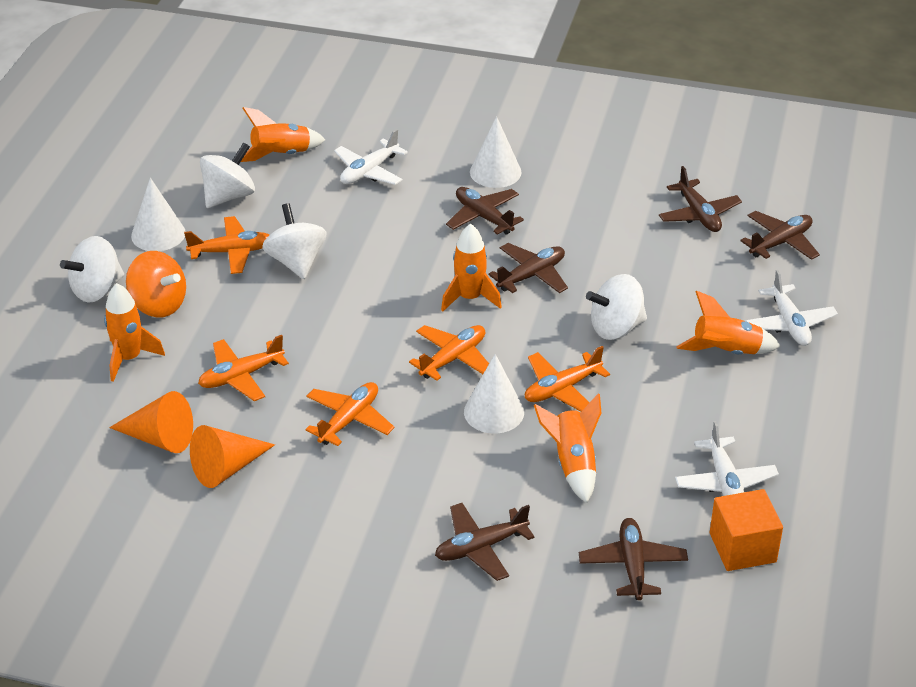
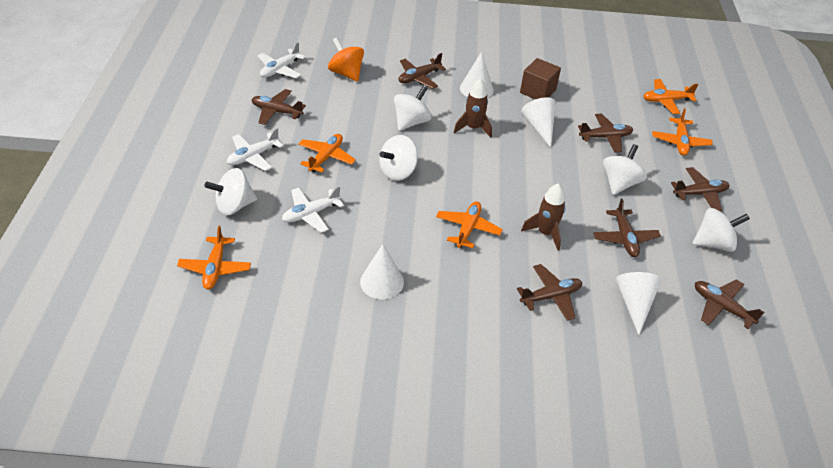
brown cube: 0 -> 1
brown plane: 6 -> 7
brown rocket: 0 -> 2
orange cone: 2 -> 0
orange cube: 1 -> 0
orange rocket: 5 -> 0
white cone: 3 -> 4
white spinning top: 4 -> 5

